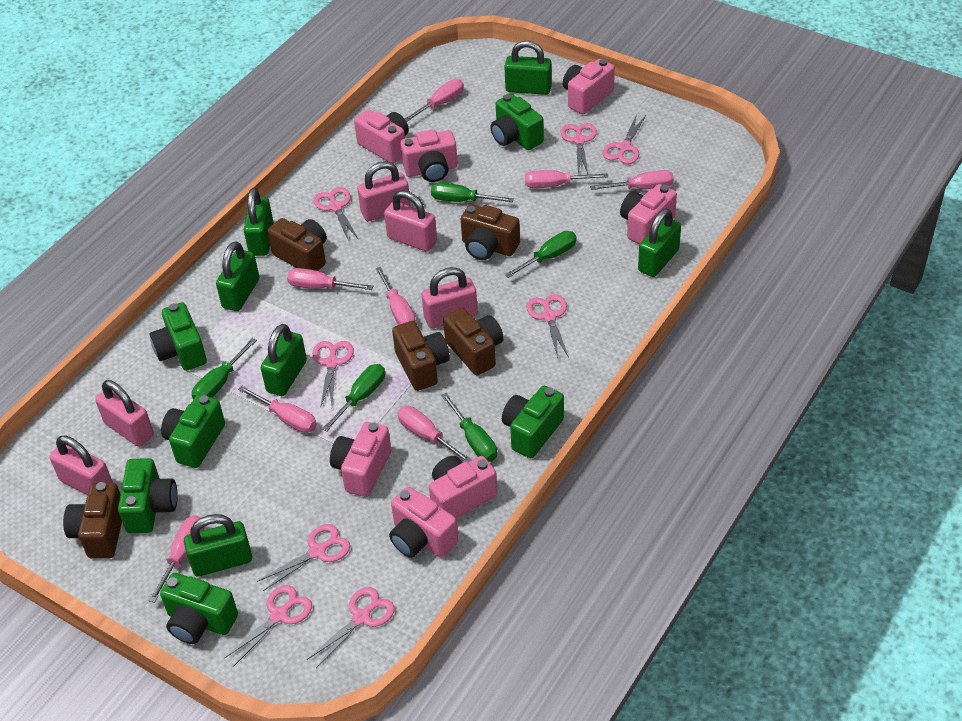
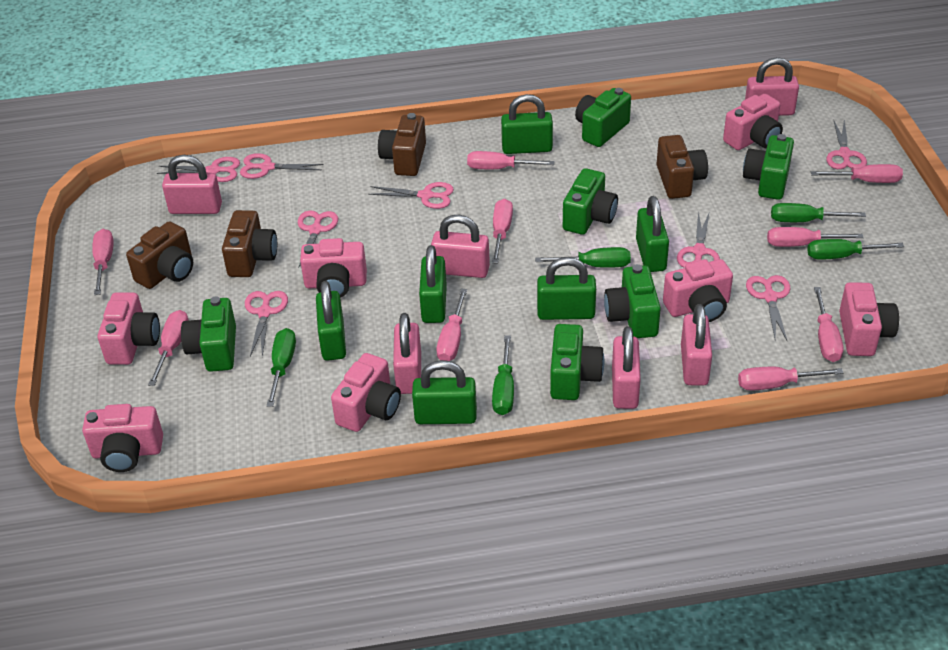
brown camera: 5 -> 4
pink padlock: 5 -> 6
pink screwdriver: 8 -> 9

